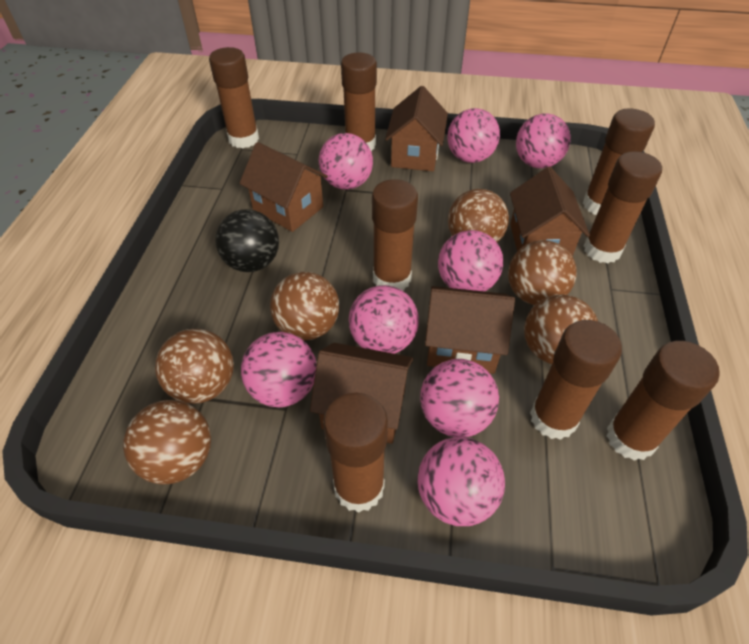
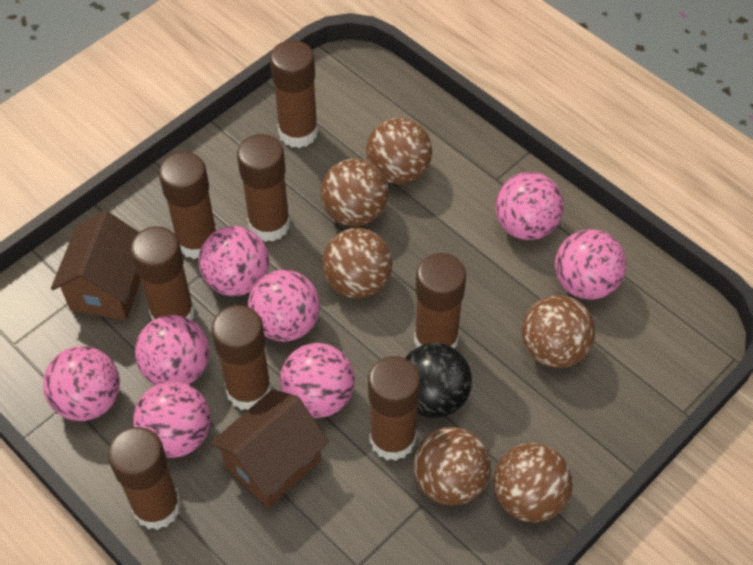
brown house: 5 -> 2

